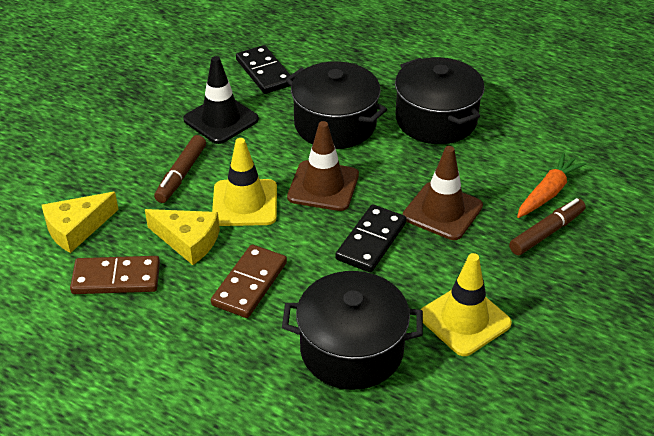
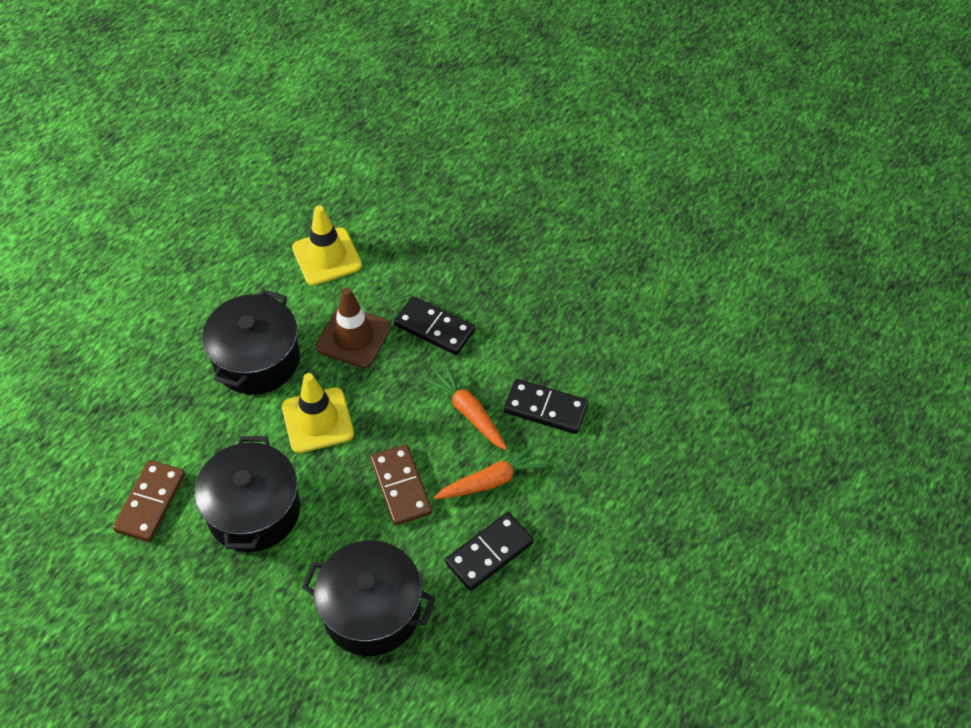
black domino: 2 -> 3
black traffic cone: 1 -> 0
brown marker: 2 -> 0
brown traffic cone: 2 -> 1
orange carrot: 1 -> 2
yellow cheese: 2 -> 0

